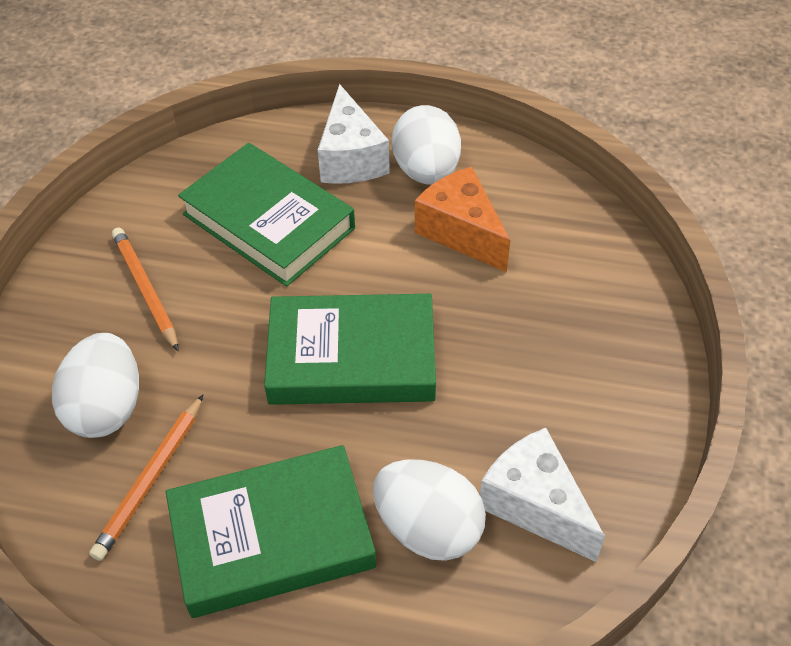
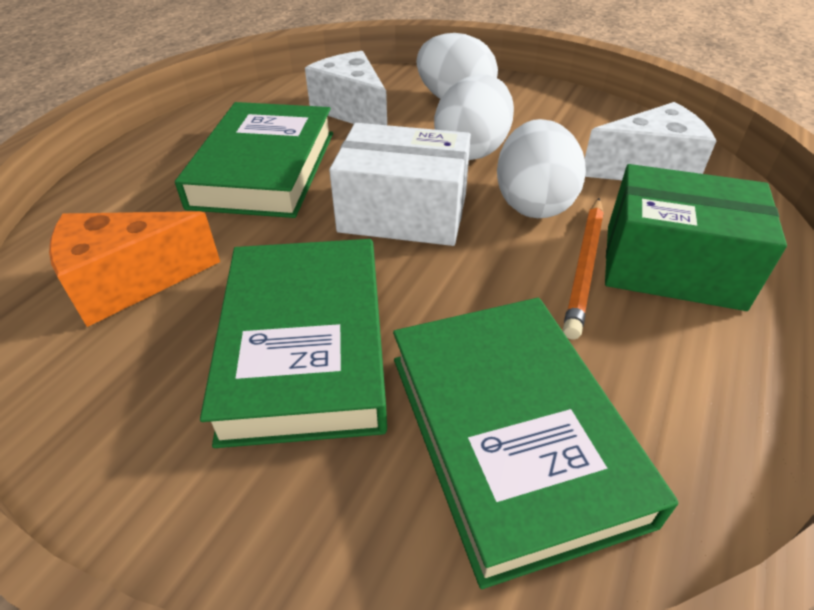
green box: 0 -> 1
orange pencil: 2 -> 1
white box: 0 -> 1

